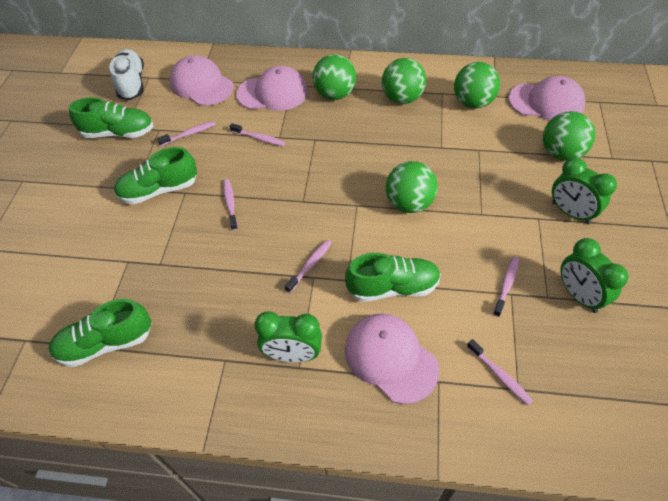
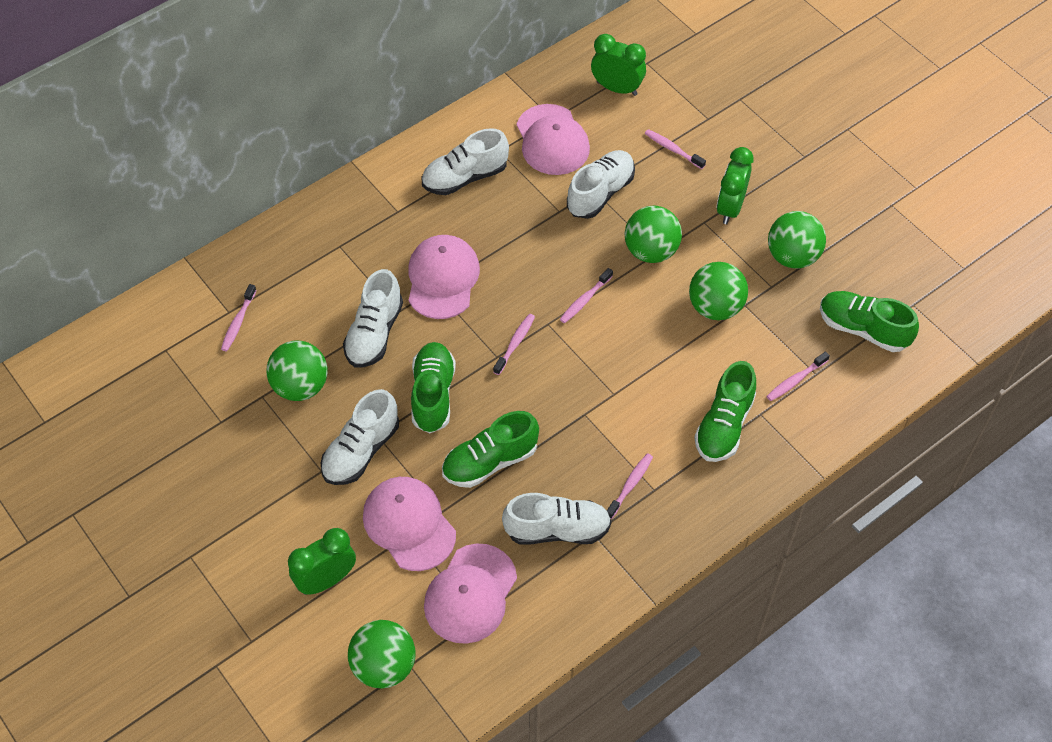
white shoe: 1 -> 5

